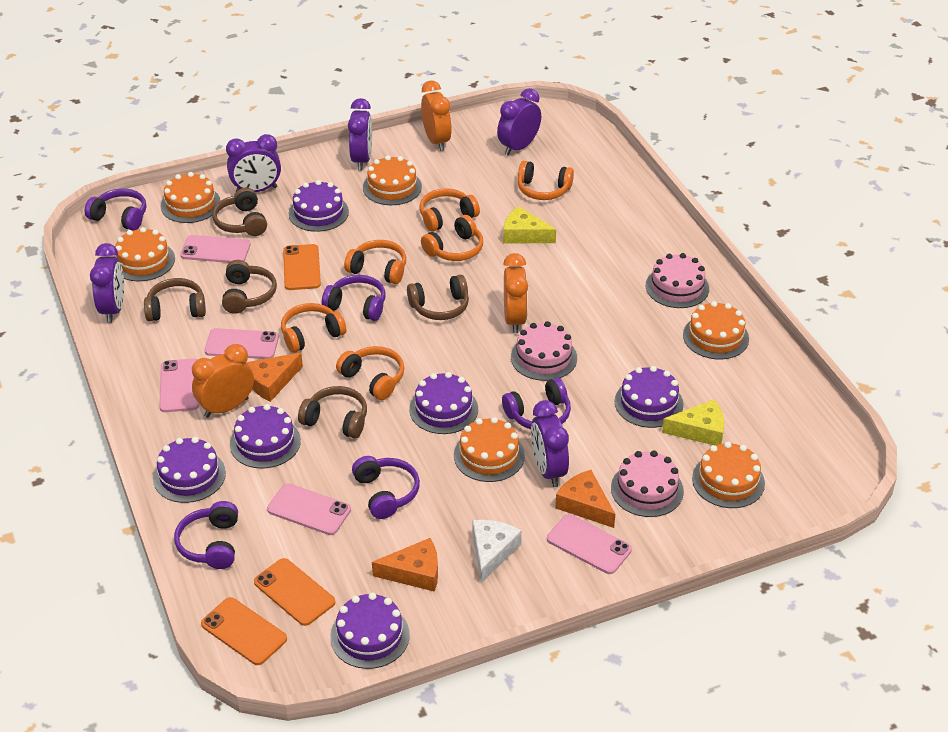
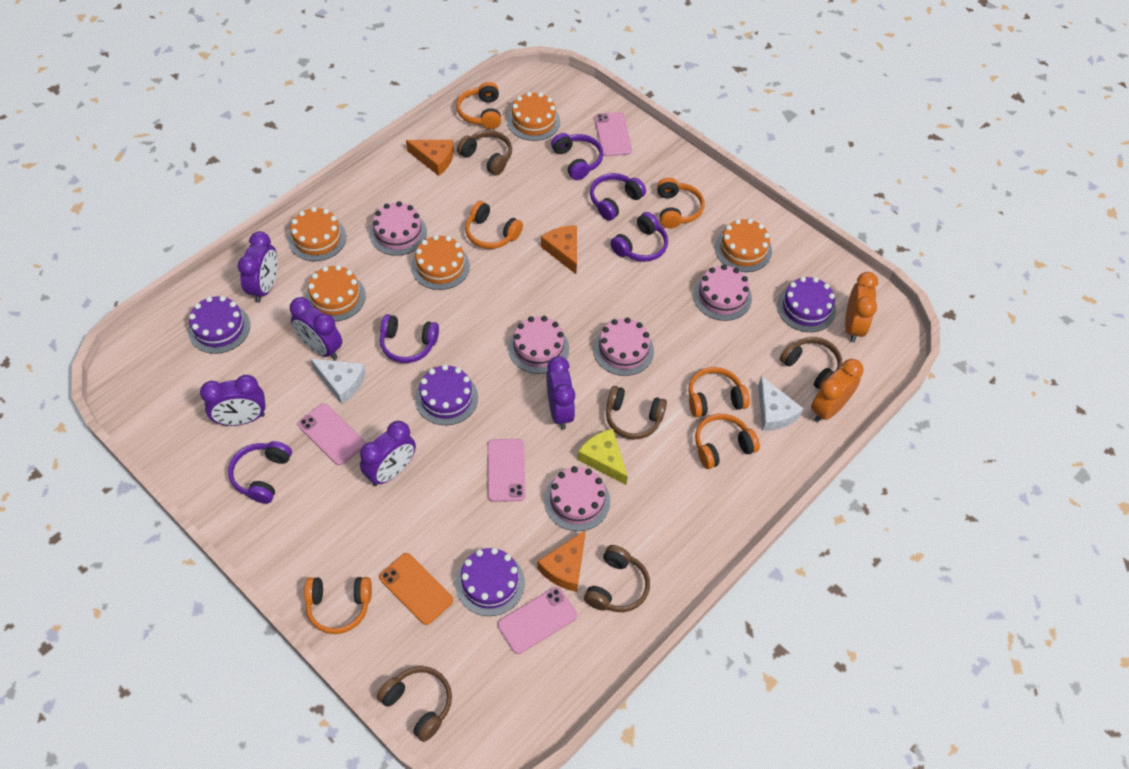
orange cake: 6 -> 5
orange clock: 3 -> 2
orange phone: 3 -> 1
pink cake: 3 -> 5
pink phone: 5 -> 4
purple cake: 6 -> 4
white cheese: 1 -> 2
yellow cheese: 2 -> 1

